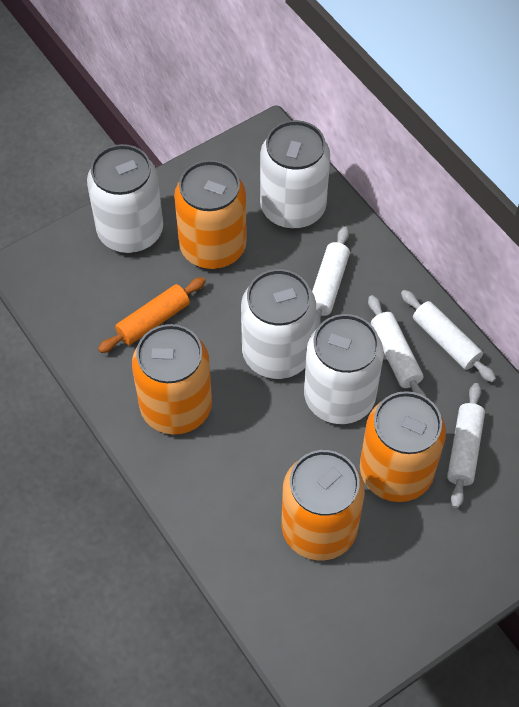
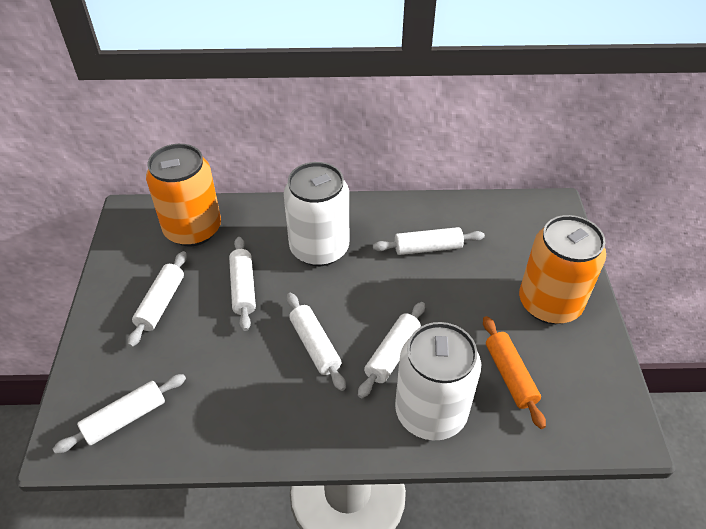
orange can: 4 -> 2
white can: 4 -> 2
white rolling pin: 4 -> 6

